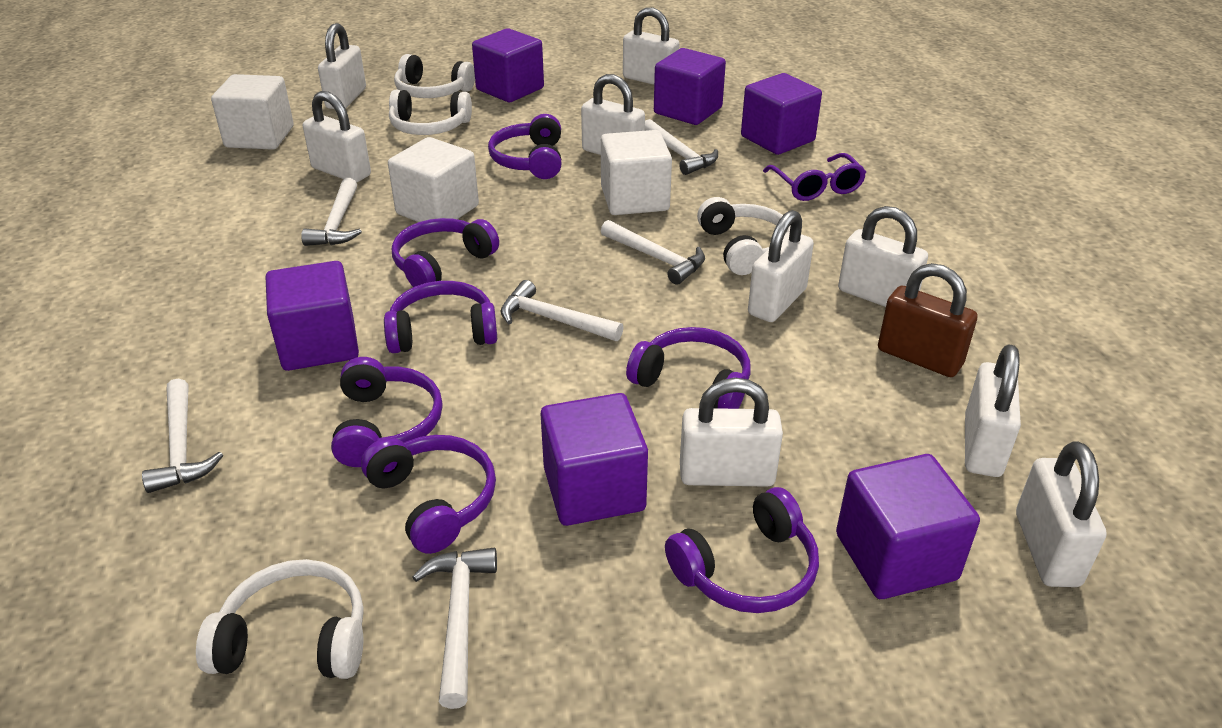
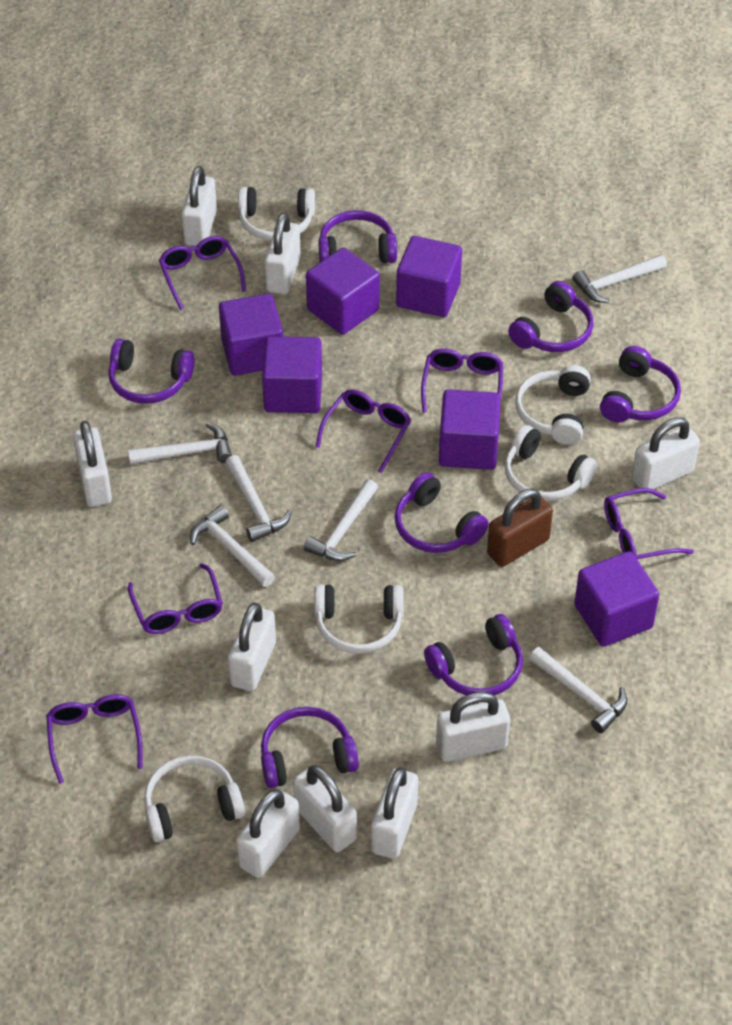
purple glasses: 1 -> 6
white cube: 3 -> 0
white headphones: 4 -> 5

